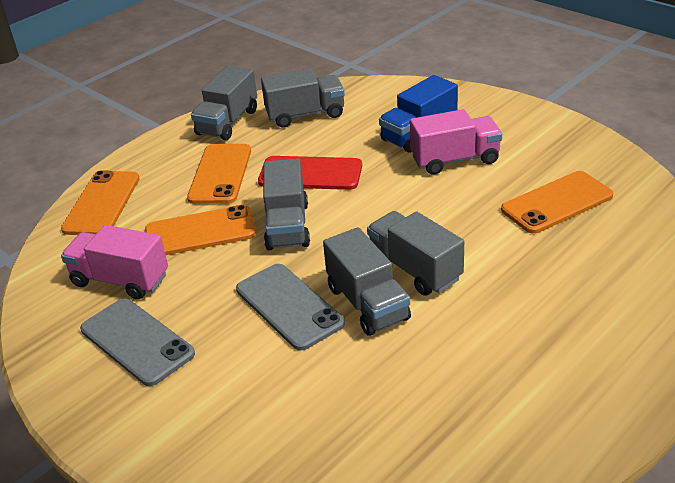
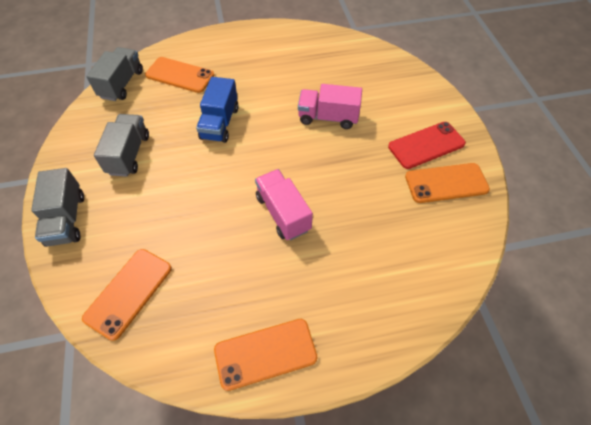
grey phone: 2 -> 0
grey truck: 5 -> 3

